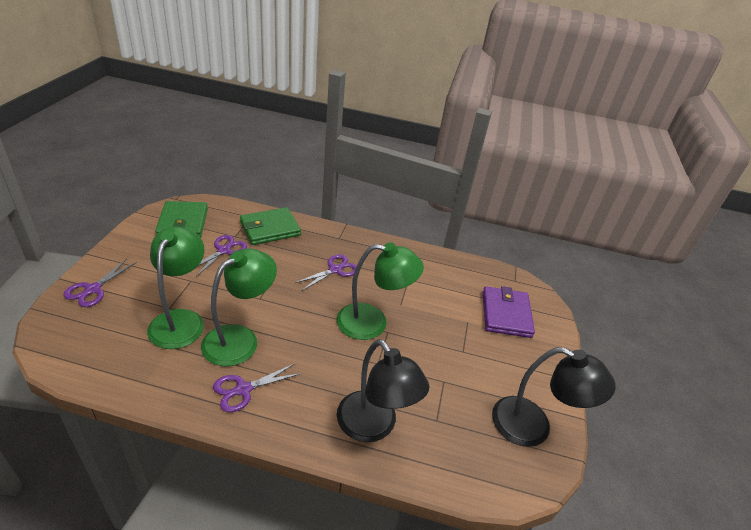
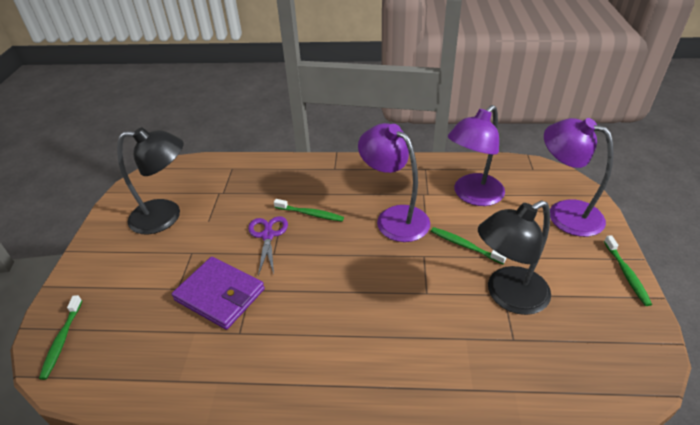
green lamp: 3 -> 0
green toothbrush: 0 -> 4
green wallet: 2 -> 0
purple lamp: 0 -> 3
purple scissors: 4 -> 1

